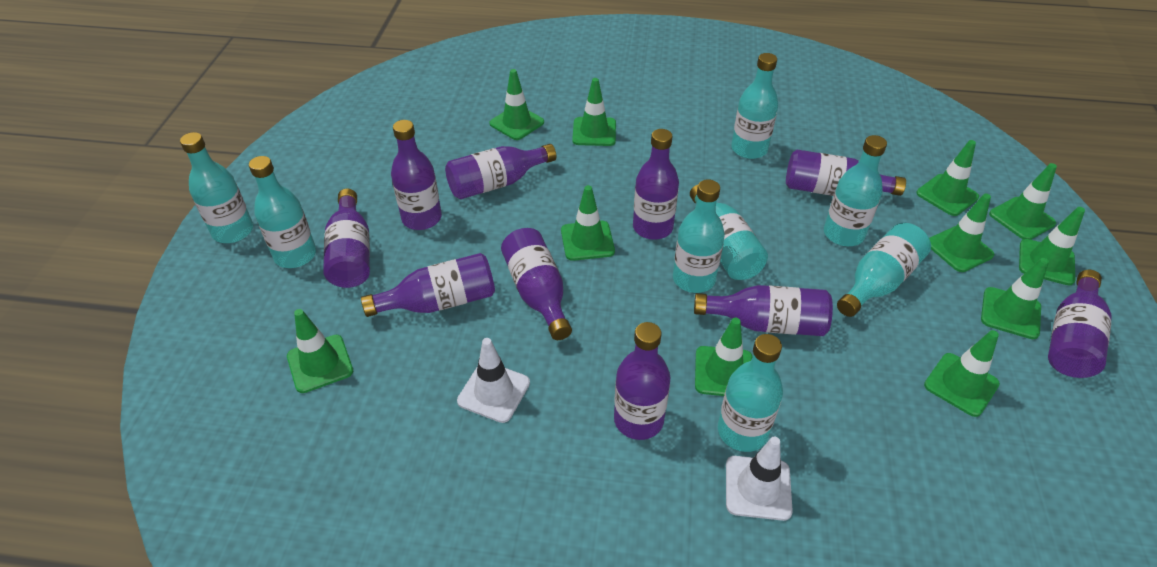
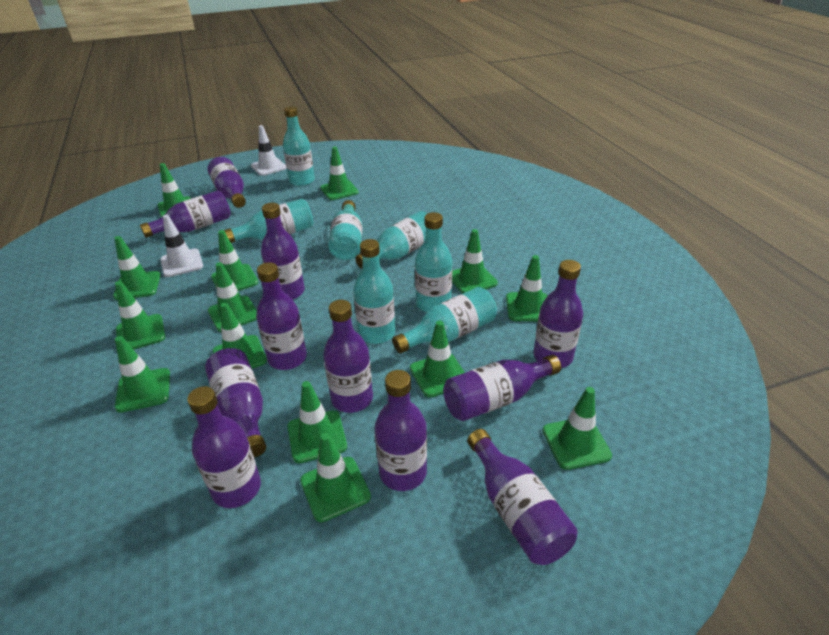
green traffic cone: 11 -> 14
purple bottle: 10 -> 11
turquoise bottle: 8 -> 7

